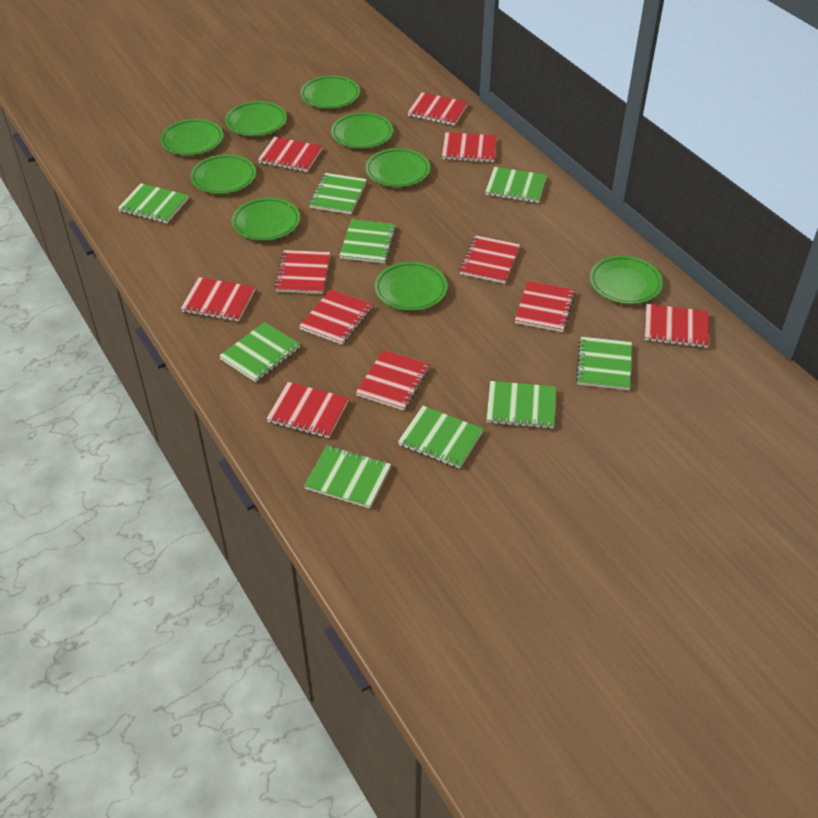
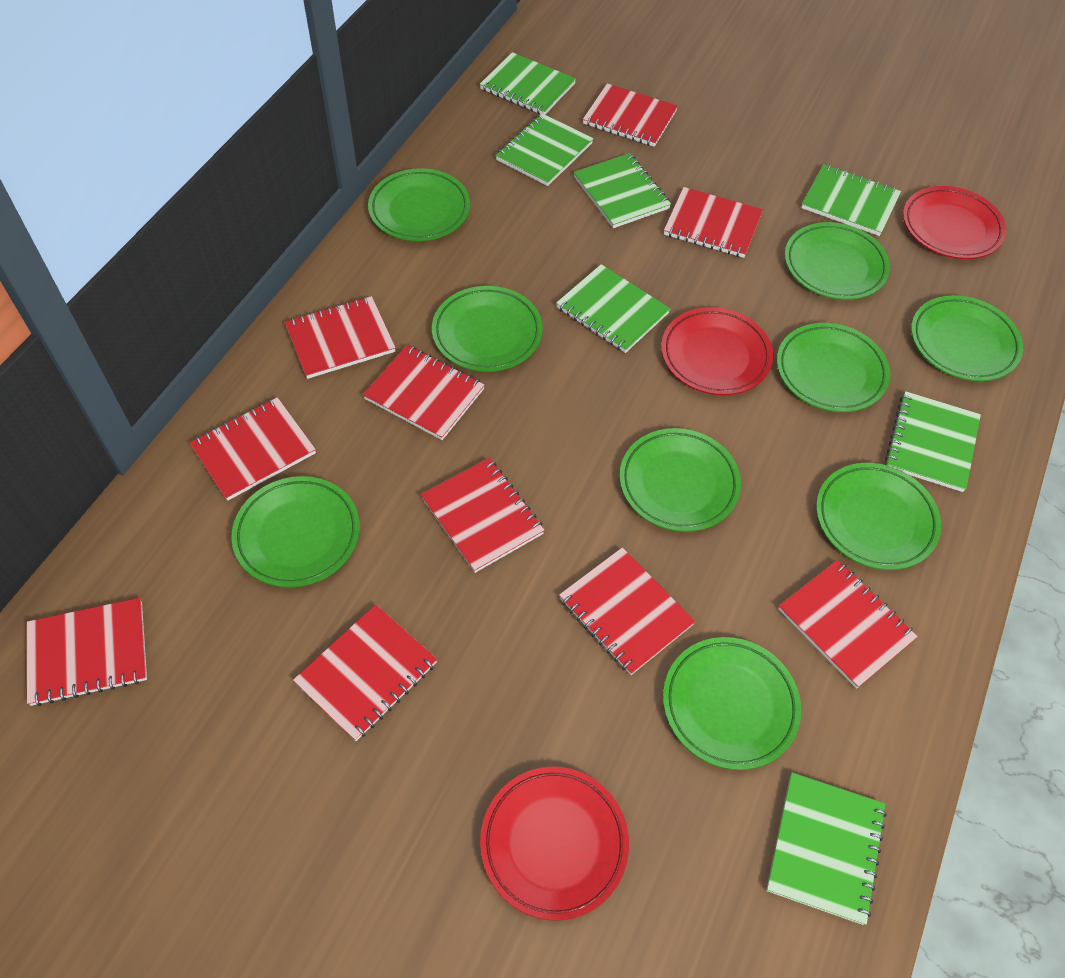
green notebook: 9 -> 7
red notebook: 11 -> 10
red plate: 0 -> 3

